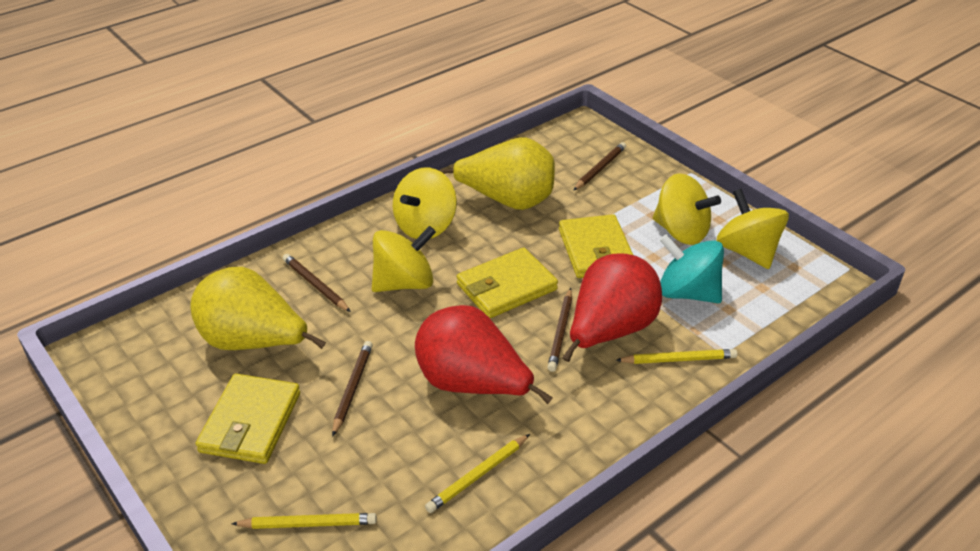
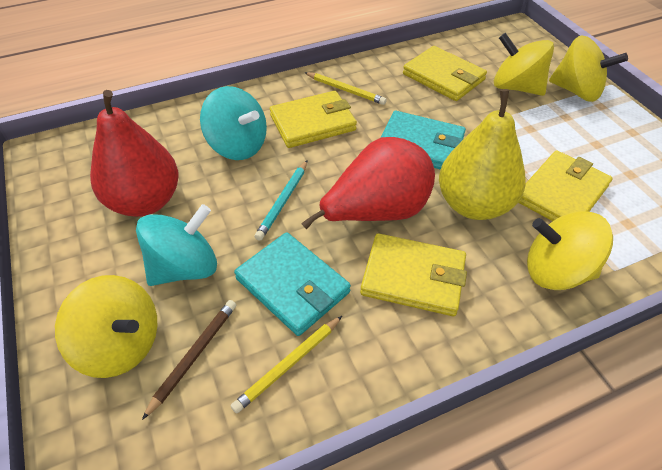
brown pencil: 4 -> 1
turquoise pencil: 0 -> 1
turquoise spinning top: 1 -> 2
turquoise wallet: 0 -> 2
yellow pear: 2 -> 1
yellow pencil: 3 -> 2
yellow wallet: 3 -> 4

